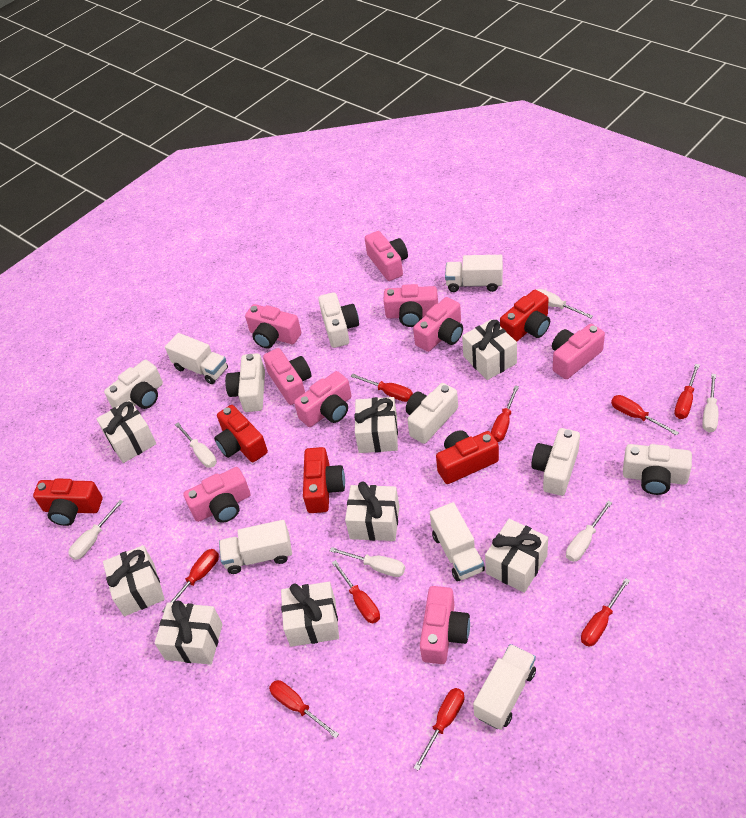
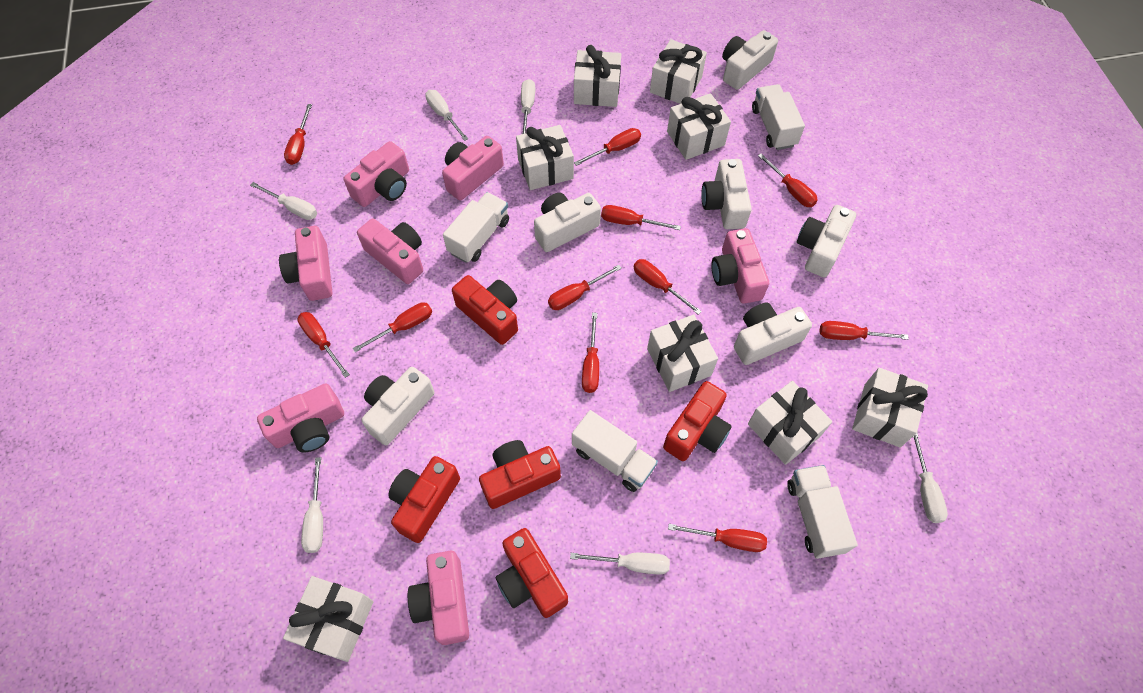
pink camera: 9 -> 7
red screwdriver: 9 -> 11
white truck: 5 -> 4

